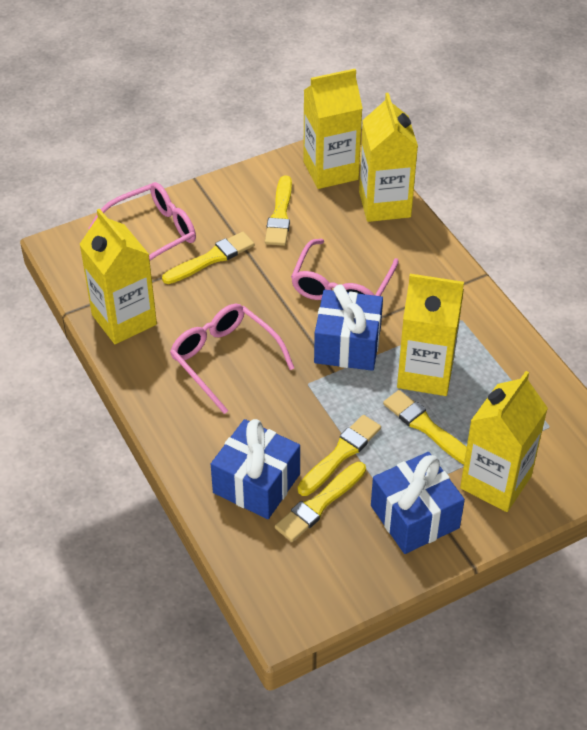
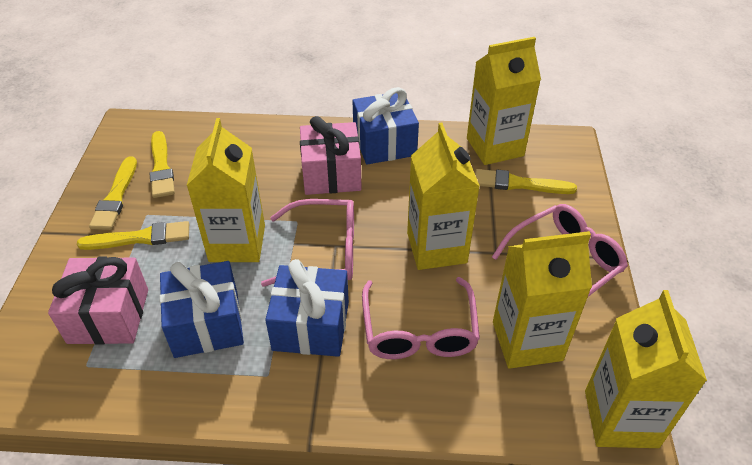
pink gift: 0 -> 2
yellow brush: 5 -> 4

